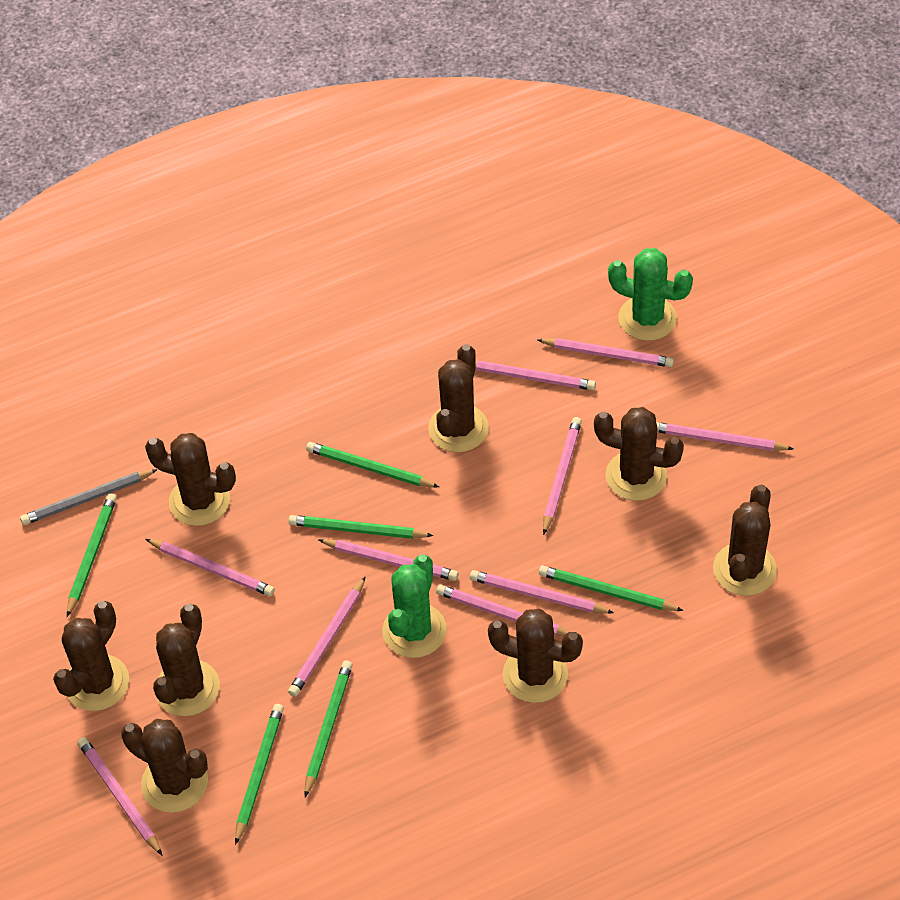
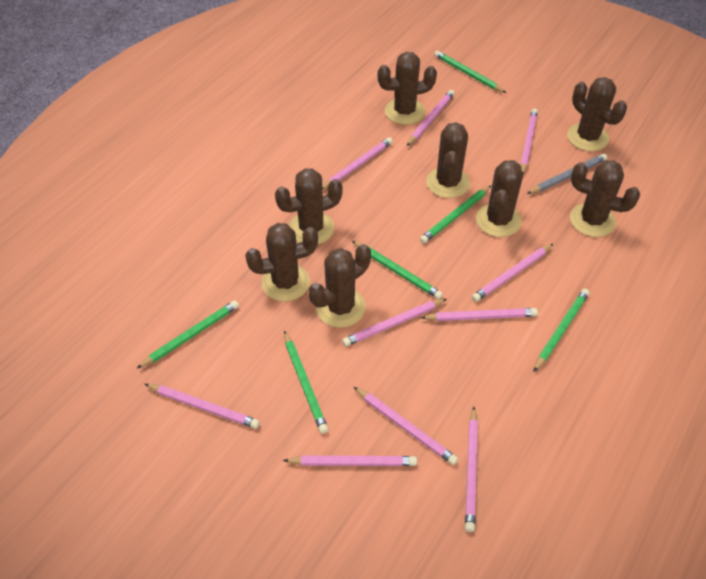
green cactus: 2 -> 0

